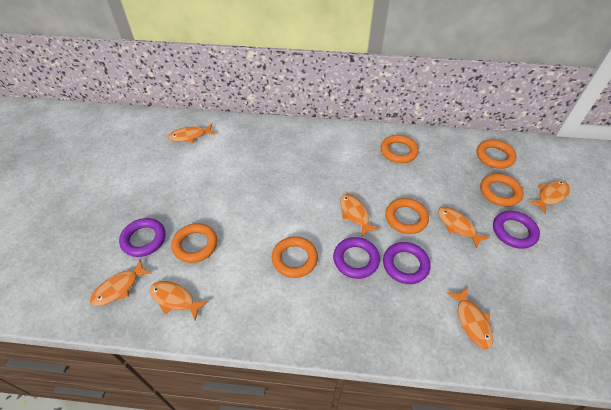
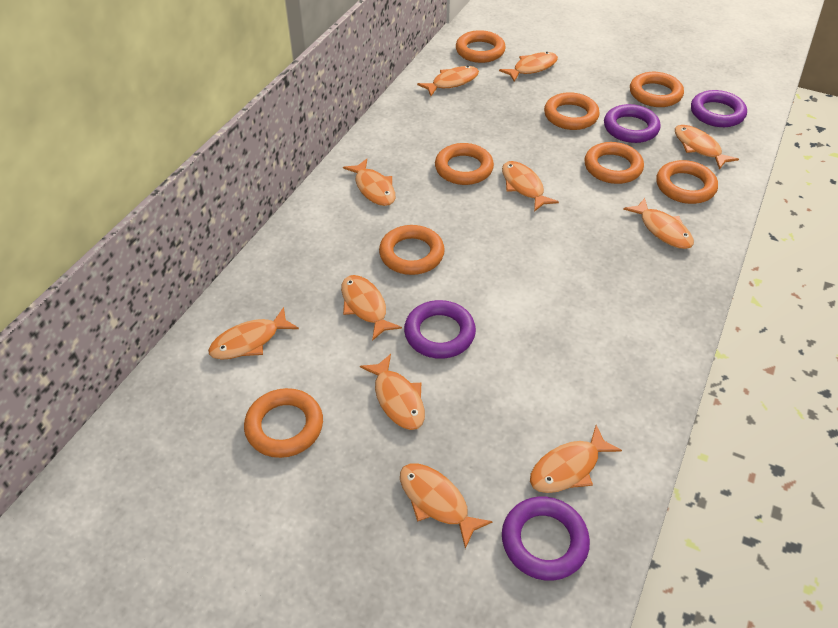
orange fish: 7 -> 11
orange ring: 6 -> 8

